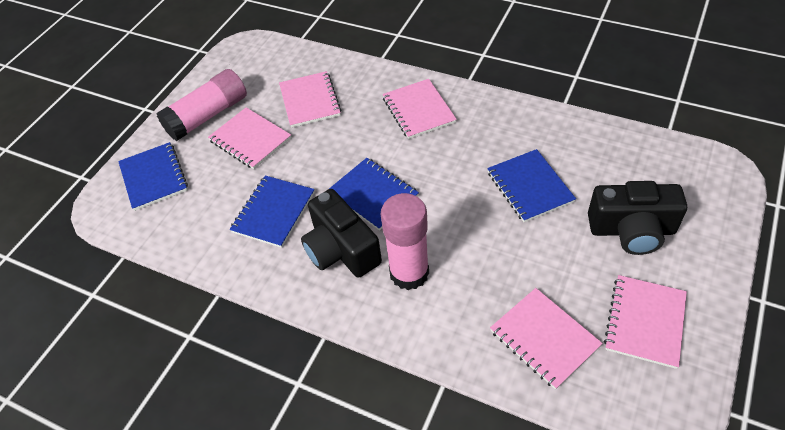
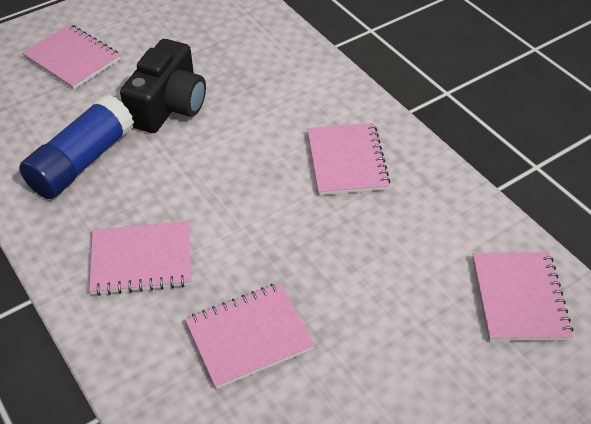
black camera: 2 -> 1
blue glue stick: 0 -> 1
blue notebook: 4 -> 0
pink glue stick: 2 -> 0

